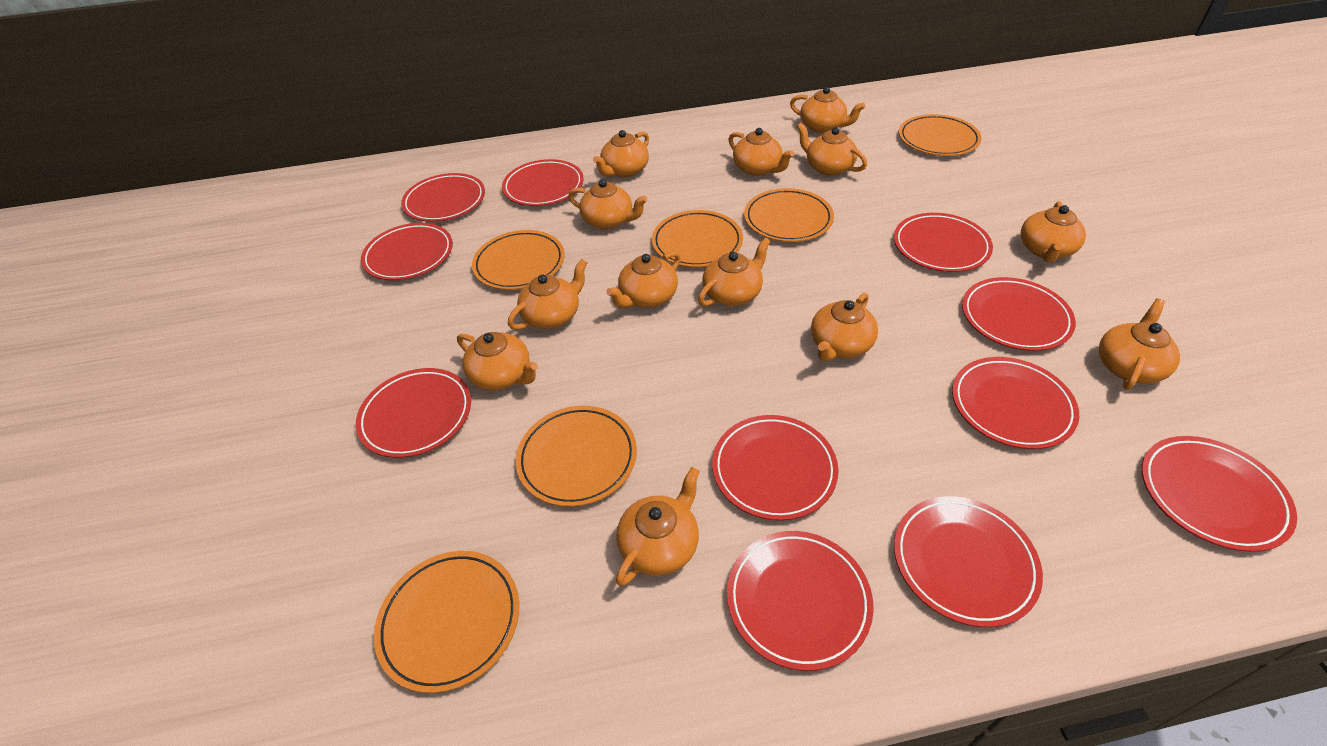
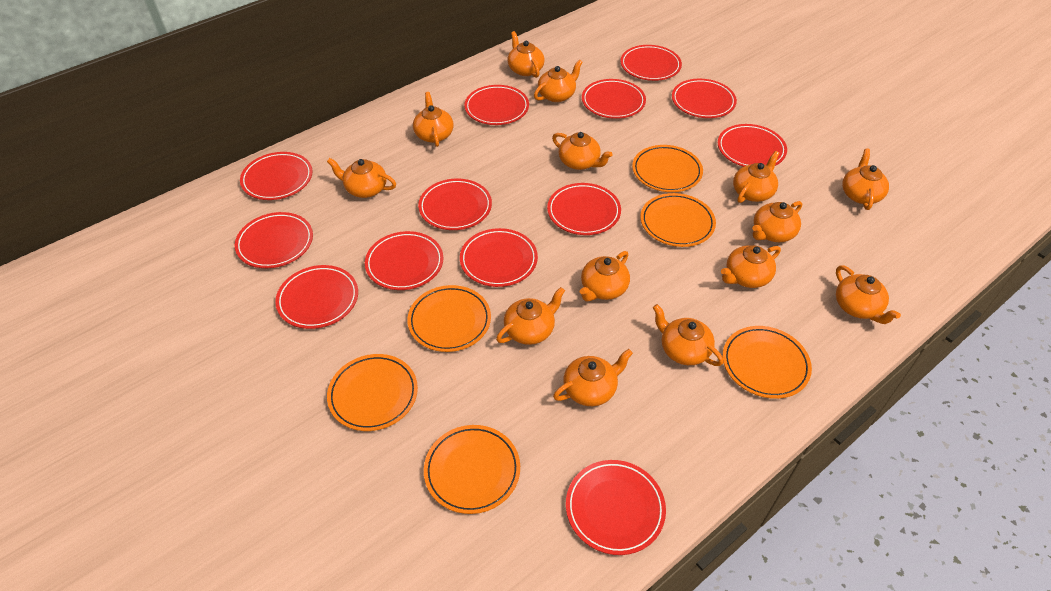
orange teapot: 13 -> 14
red plate: 11 -> 13

